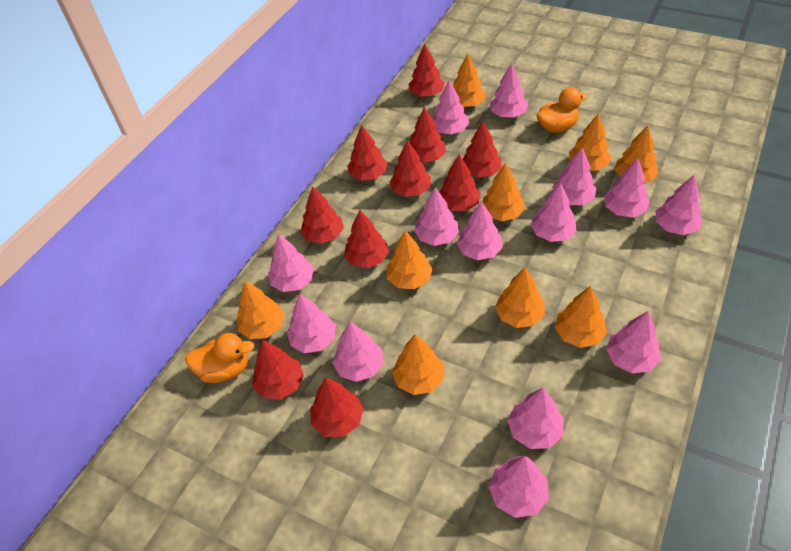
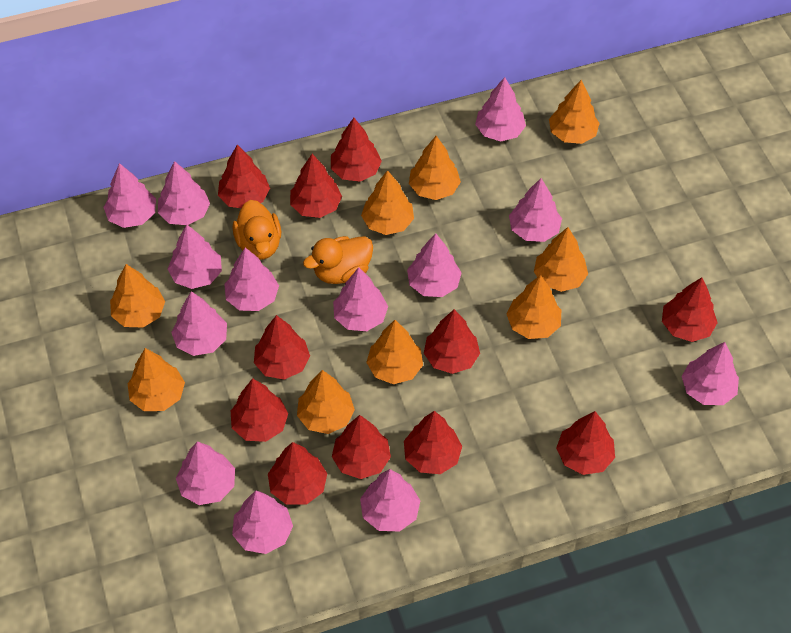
pink tree: 14 -> 13
red tree: 10 -> 11

